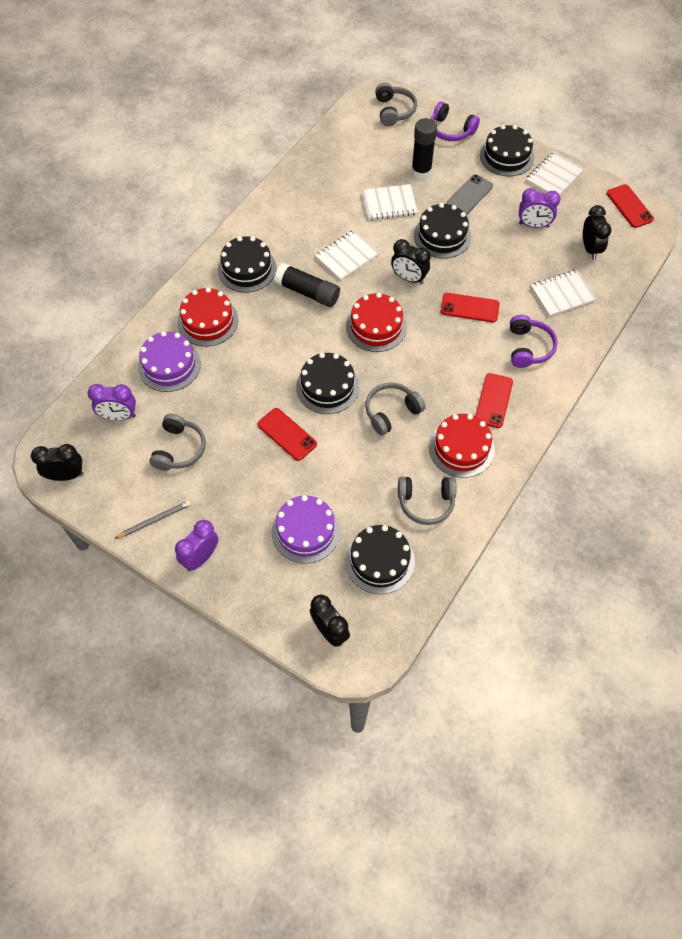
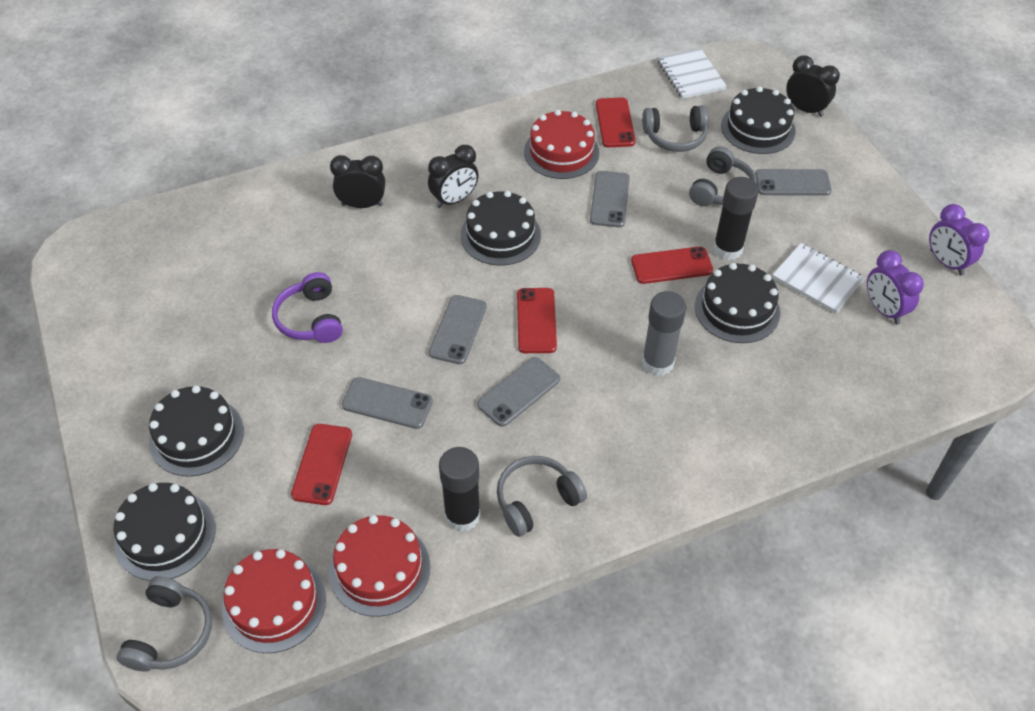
black clock: 4 -> 3
grey glue stick: 0 -> 1
grey pencil: 1 -> 0
grey phone: 1 -> 5
purple cake: 2 -> 0
purple clock: 3 -> 2
purple headphones: 2 -> 1
white notebook: 4 -> 2

